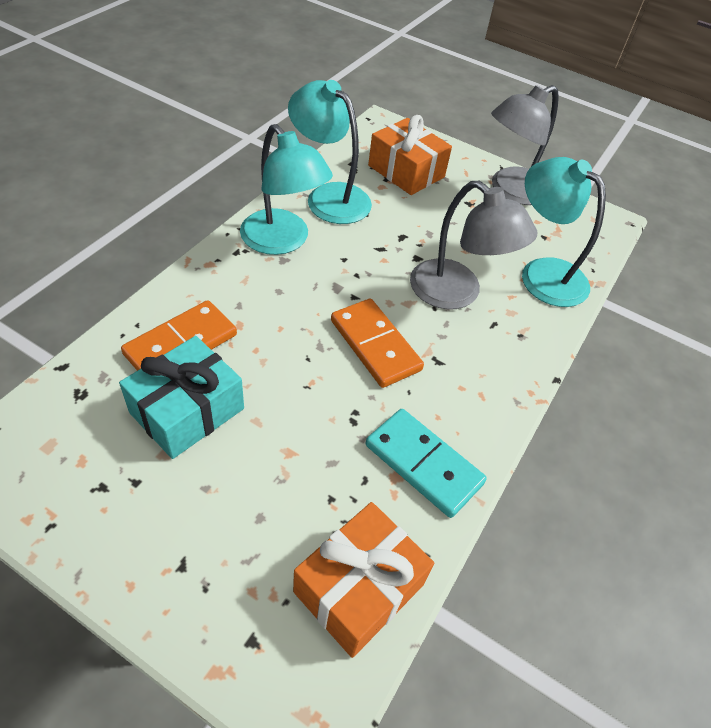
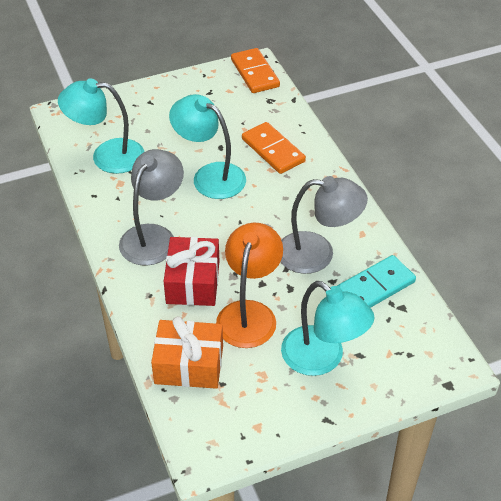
orange gift: 2 -> 1
orange lamp: 0 -> 1
red gift: 0 -> 1
turquoise gift: 1 -> 0

